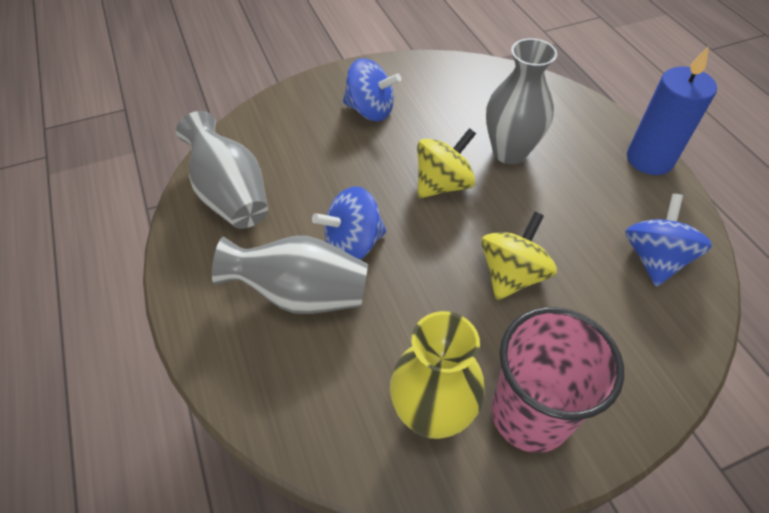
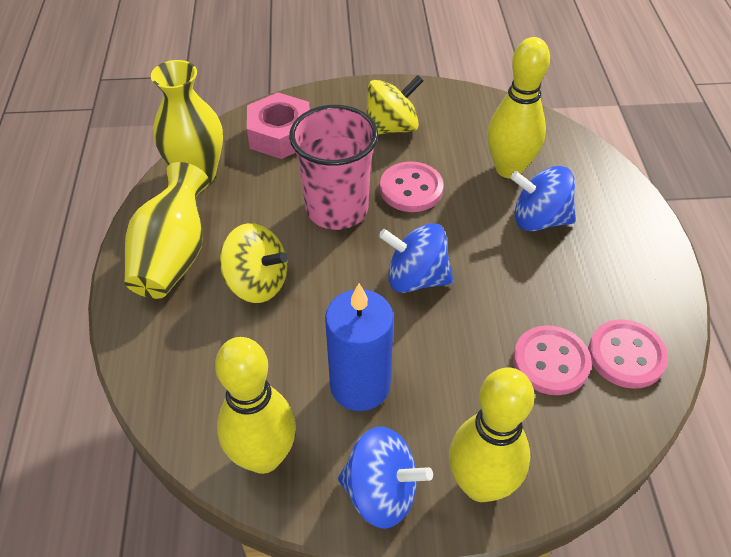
grey vase: 3 -> 0
pink button: 0 -> 3
pink nut: 0 -> 1
yellow bowling pin: 0 -> 3
yellow vase: 1 -> 2

